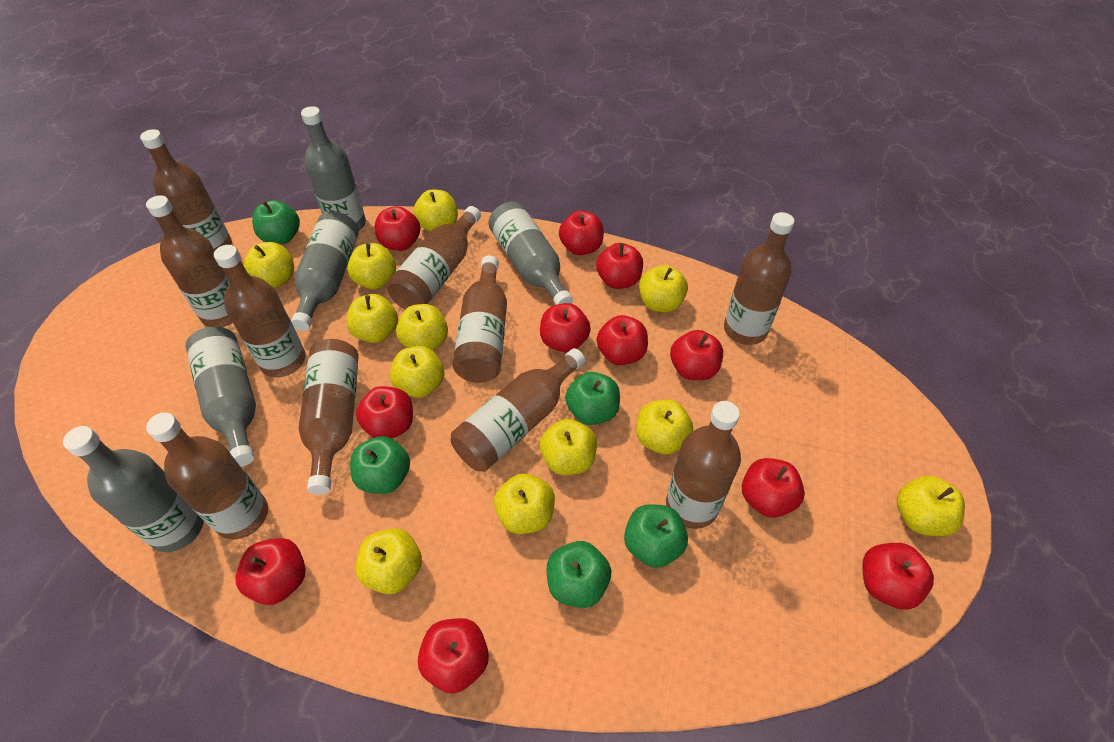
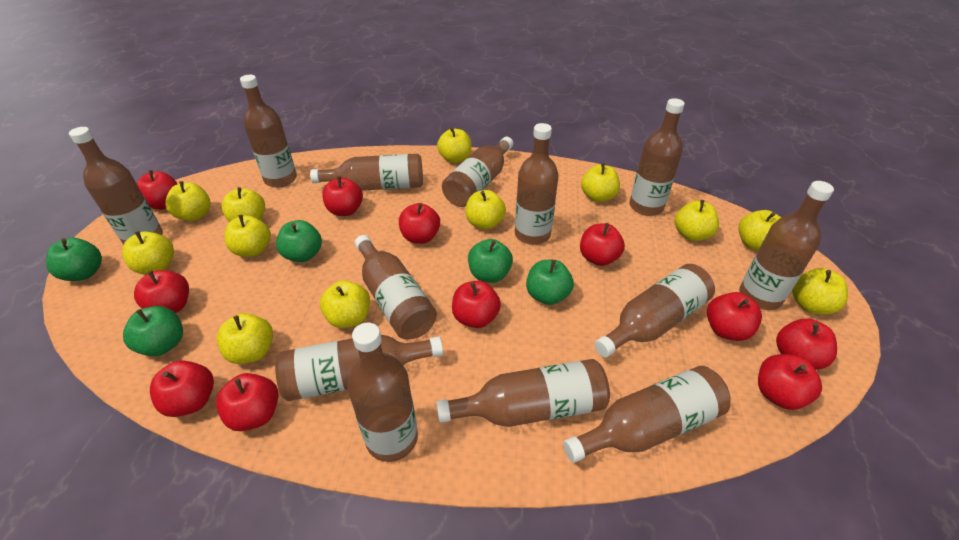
brown bottle: 10 -> 13
grey bottle: 5 -> 0

